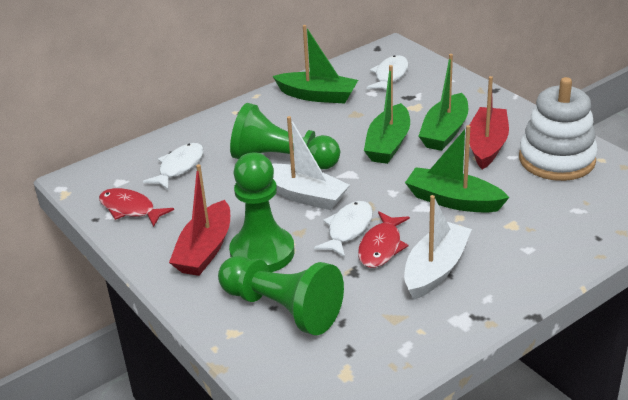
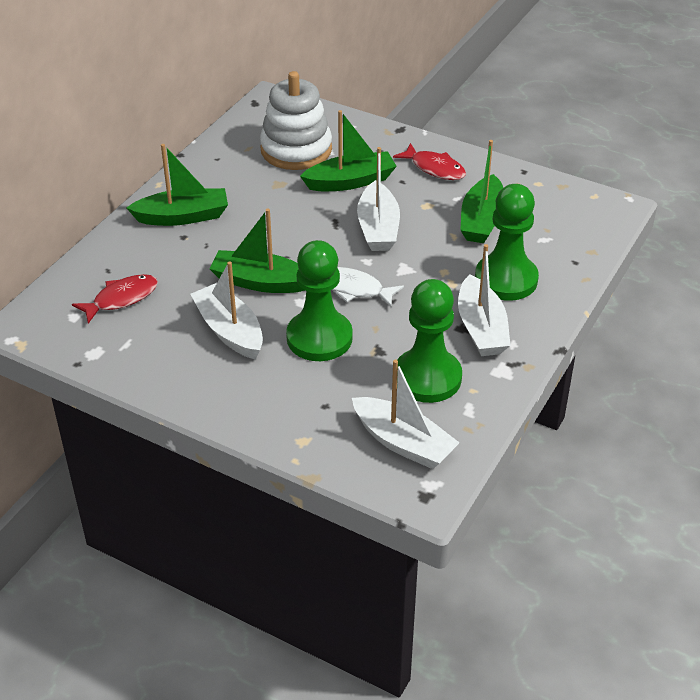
red boat: 2 -> 0
white boat: 2 -> 4
white fish: 3 -> 1

